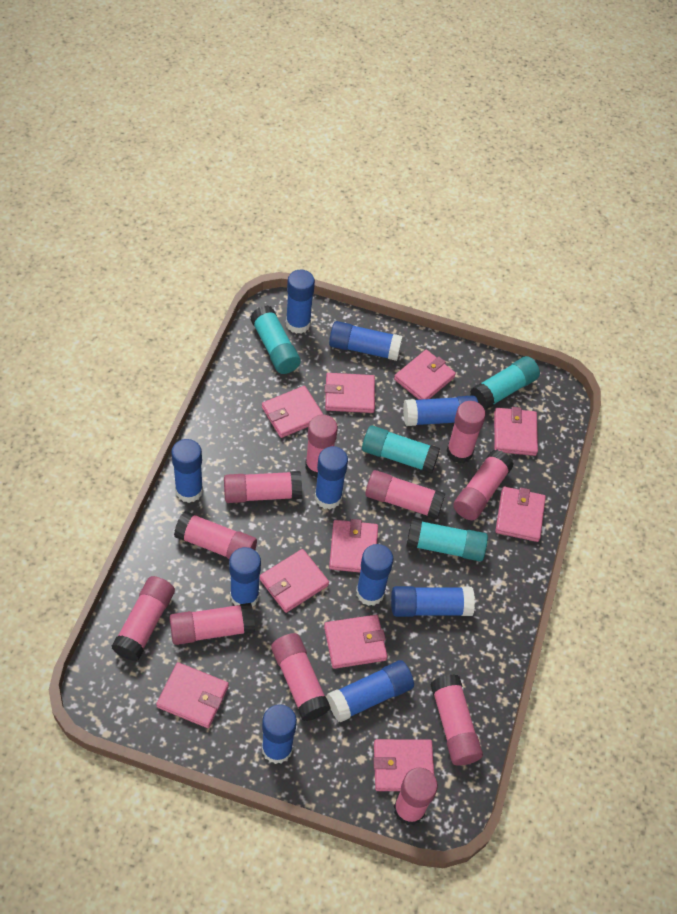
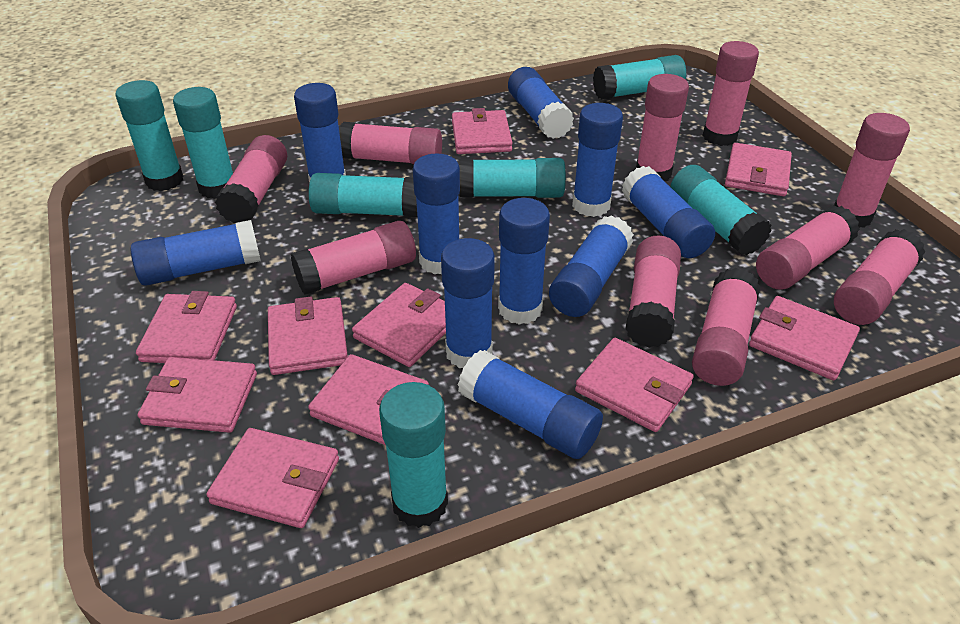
pink glue stick: 11 -> 10
turquoise glue stick: 4 -> 7

